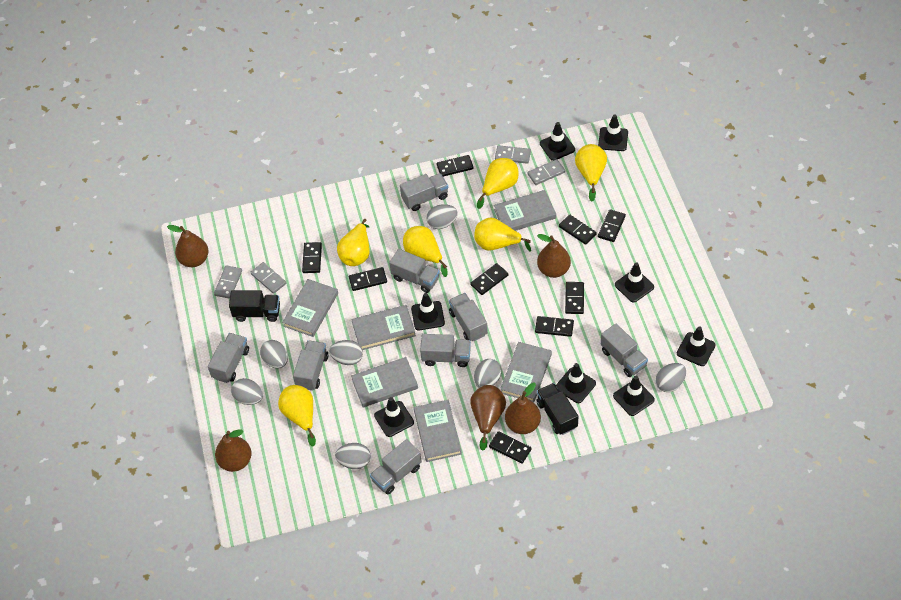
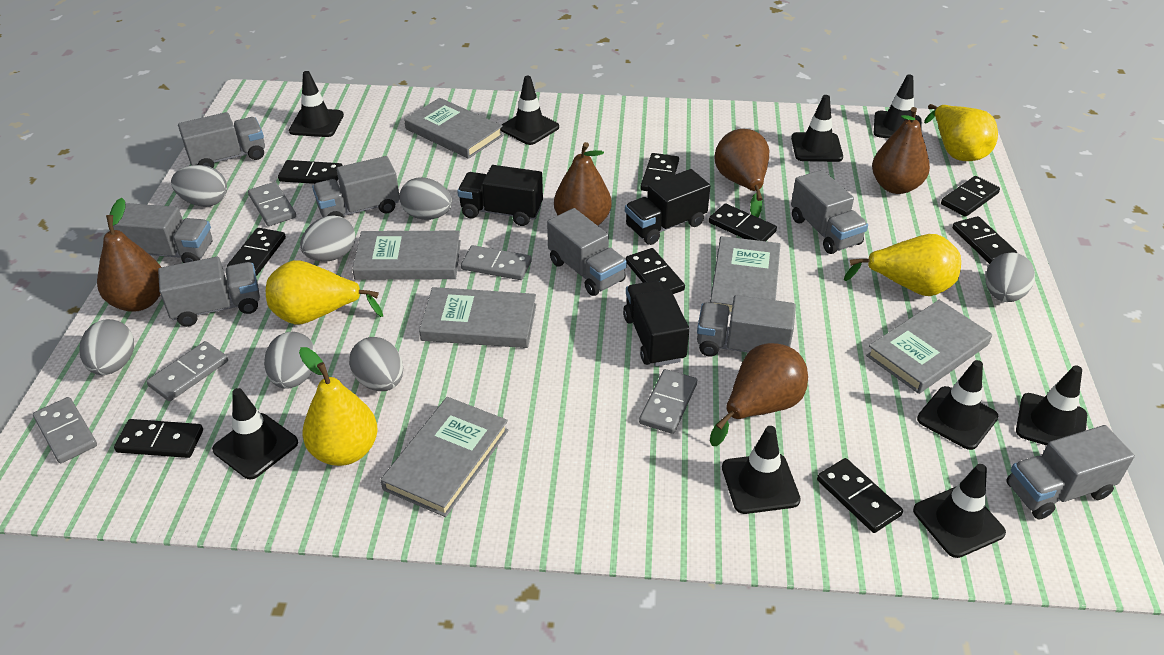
black traffic cone: 8 -> 9
black truck: 2 -> 3
grey domino: 4 -> 5
yellow pear: 6 -> 4

